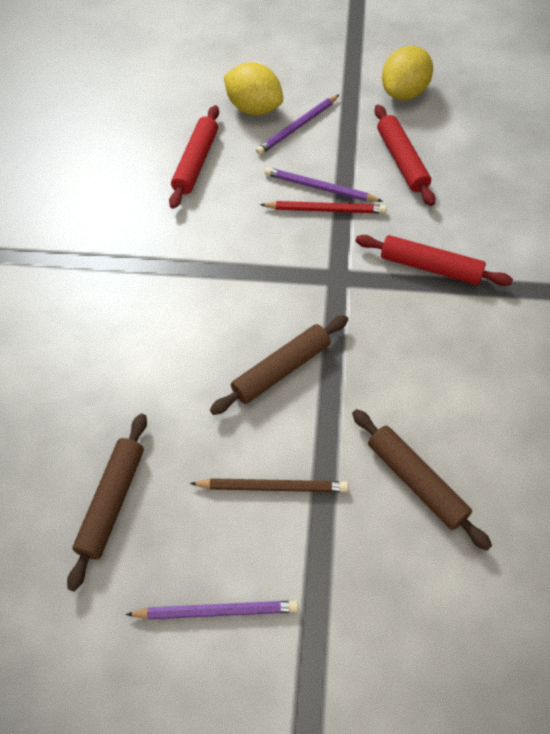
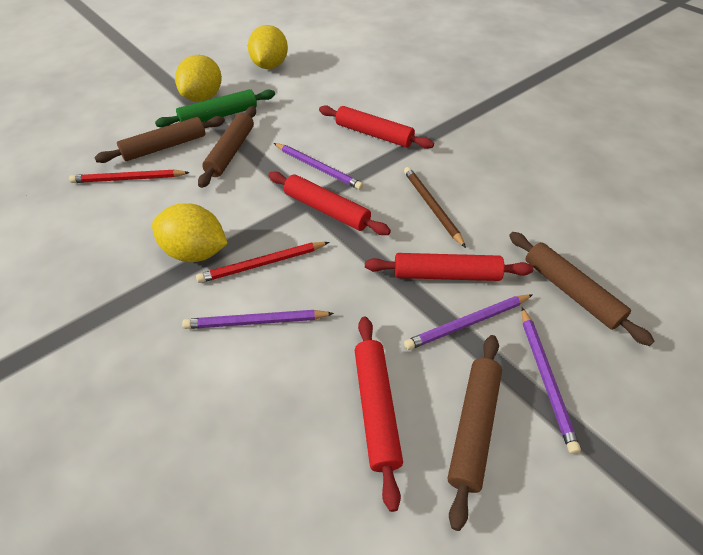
brown rolling pin: 3 -> 4
green rolling pin: 0 -> 1
purple pencil: 3 -> 4
red pencil: 1 -> 2
red rolling pin: 3 -> 4
yellow lemon: 2 -> 3

